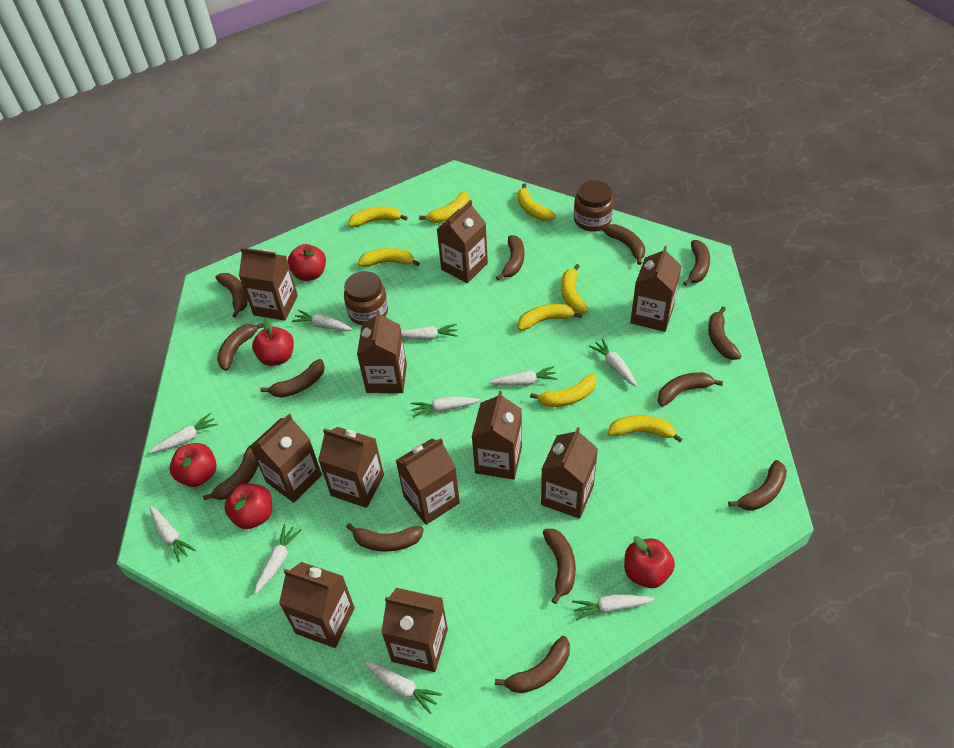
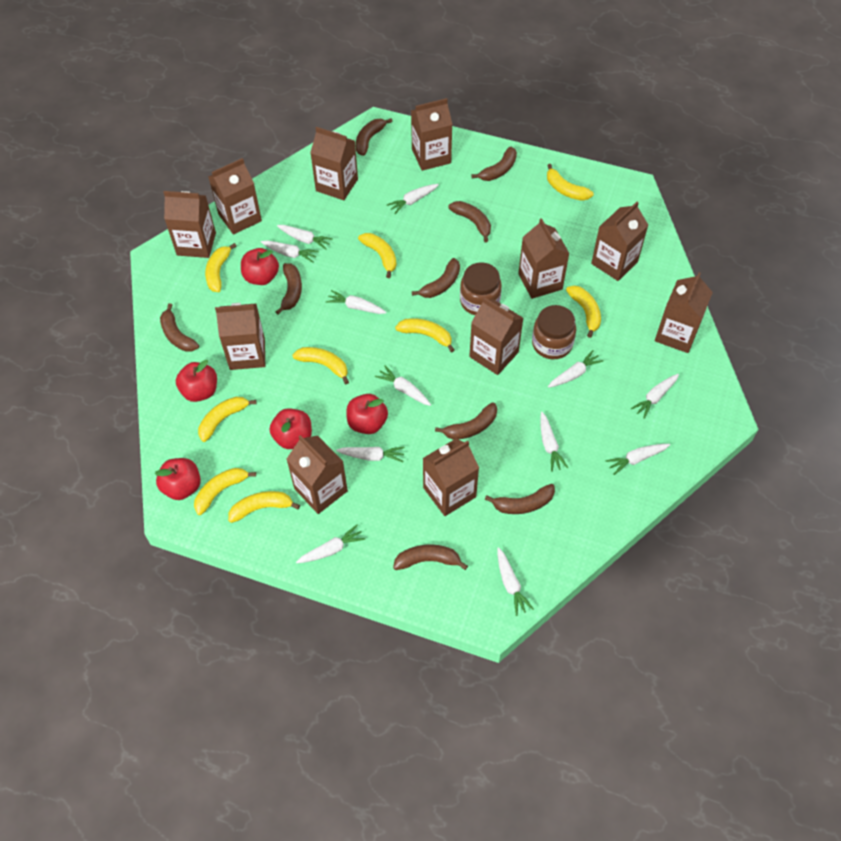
brown banana: 13 -> 9
white carrot: 10 -> 12
yellow banana: 8 -> 9

